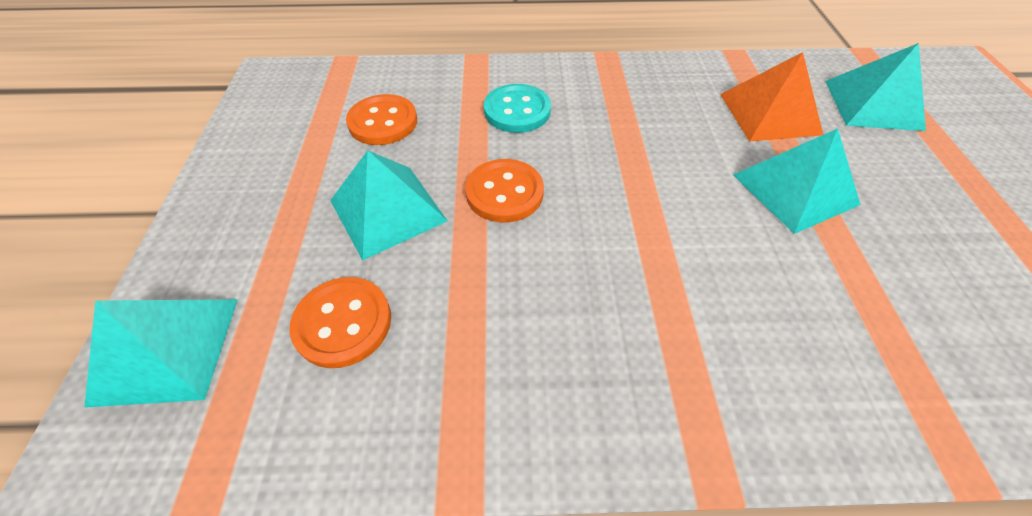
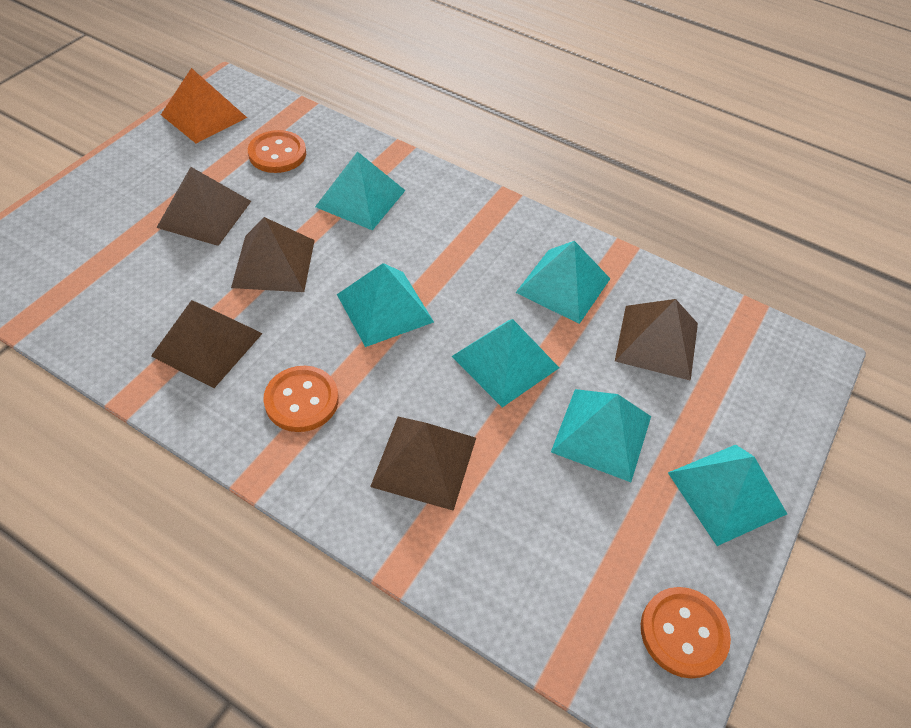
brown pyramid: 0 -> 5
turquoise button: 1 -> 0
turquoise pyramid: 4 -> 6

